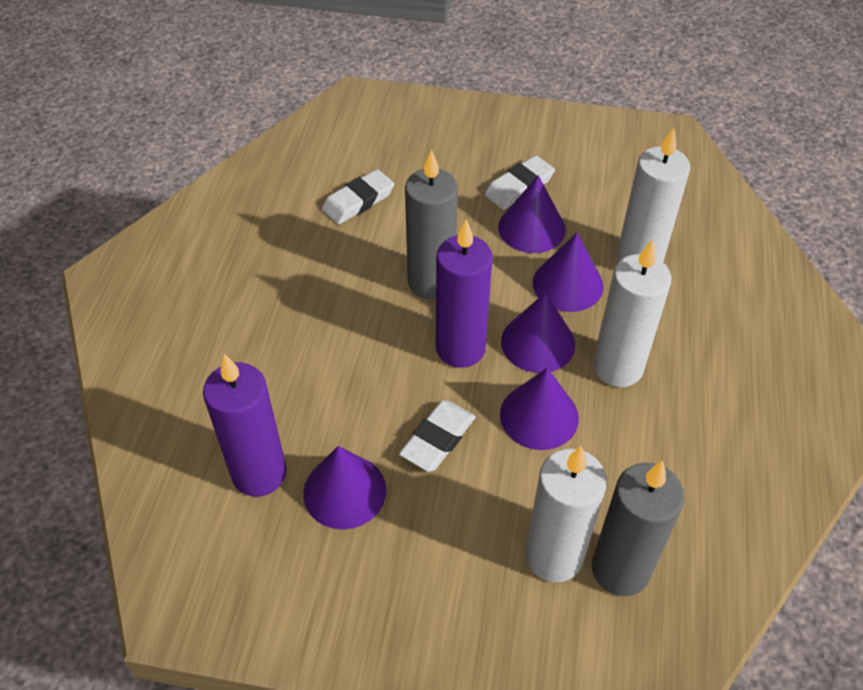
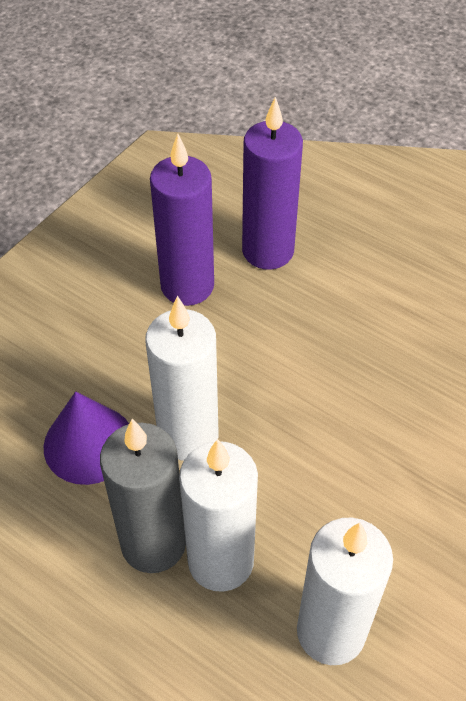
grey candle: 2 -> 1
purple cone: 5 -> 1
white eraser: 3 -> 0

